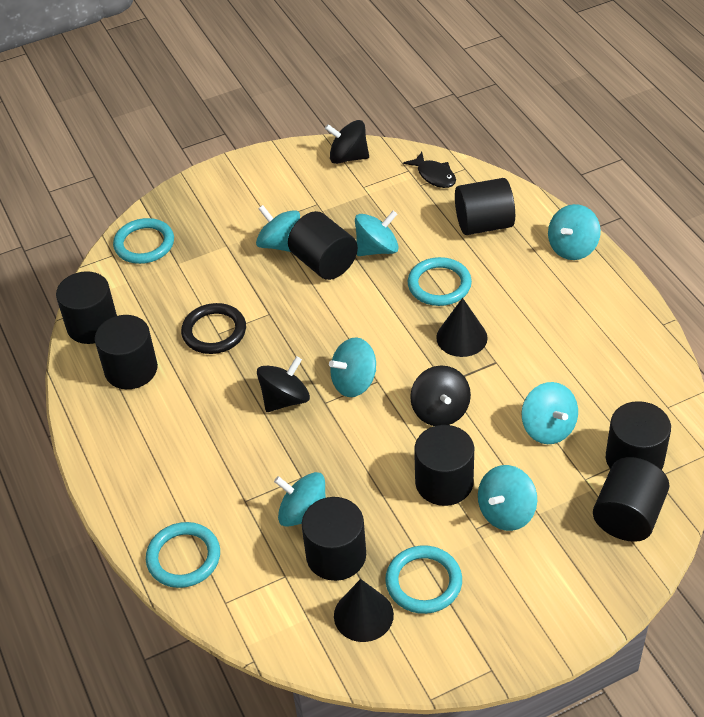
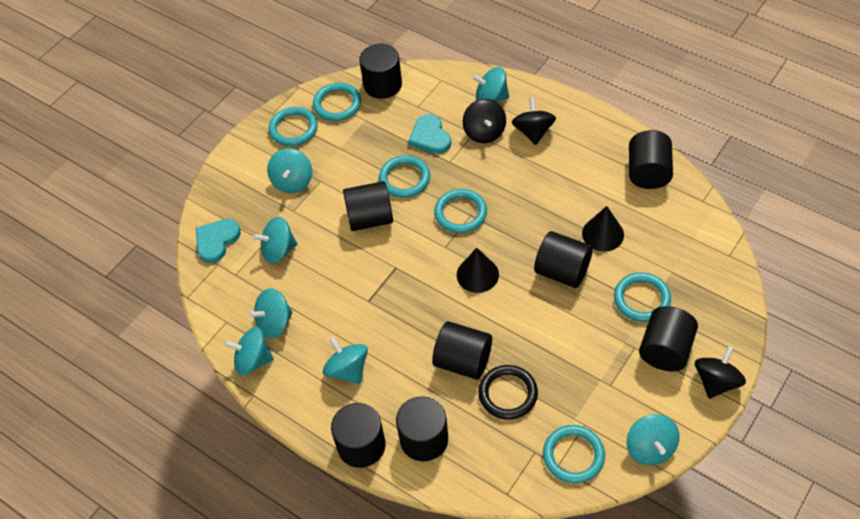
black fish: 1 -> 0
turquoise heart: 0 -> 2
turquoise ring: 4 -> 6

